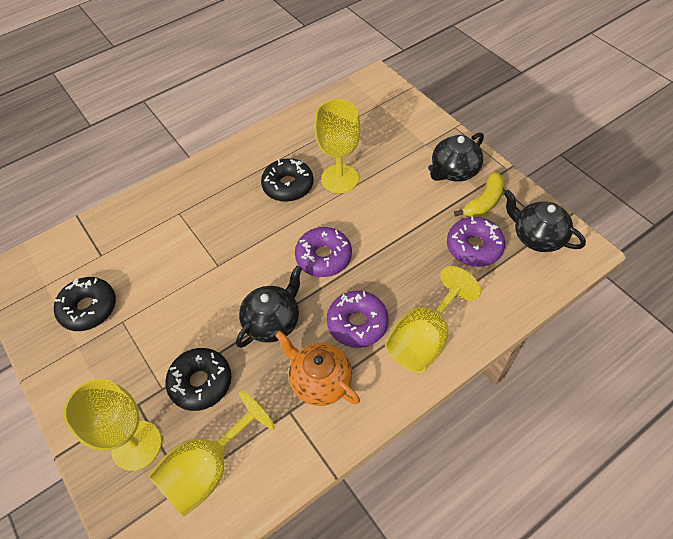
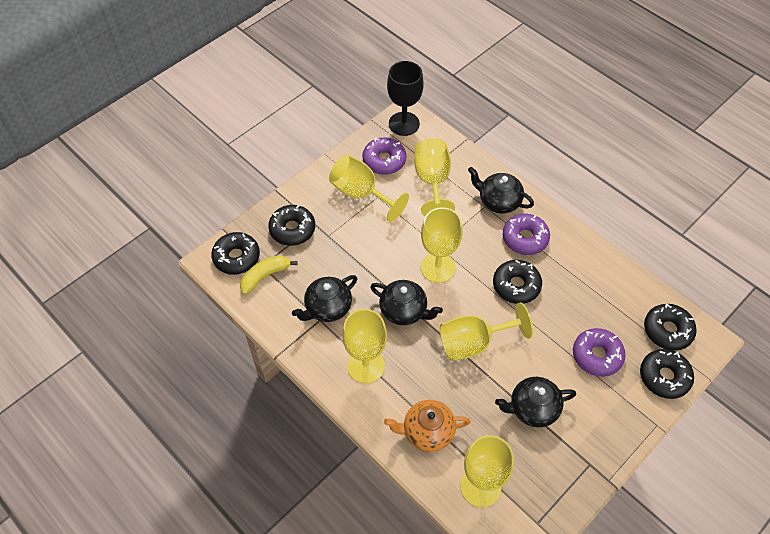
black donut: 3 -> 5
black goblet: 0 -> 1
black teapot: 3 -> 4
yellow goblet: 4 -> 6

